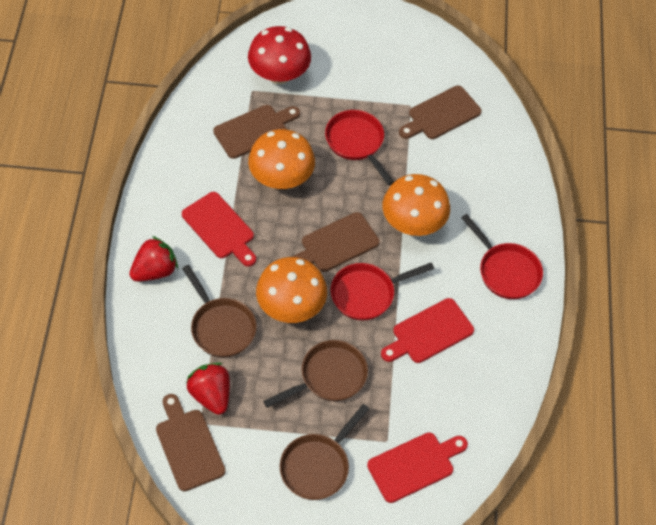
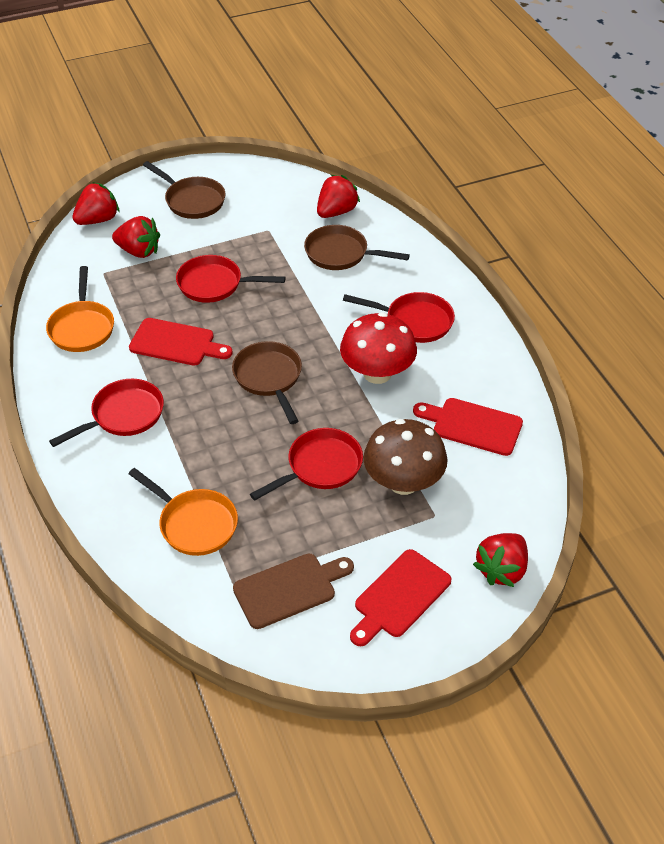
brown cutting board: 4 -> 1
brown mushroom: 0 -> 1
orange mushroom: 3 -> 0
orange pan: 0 -> 2
red pan: 3 -> 4
red strawberry: 2 -> 4

